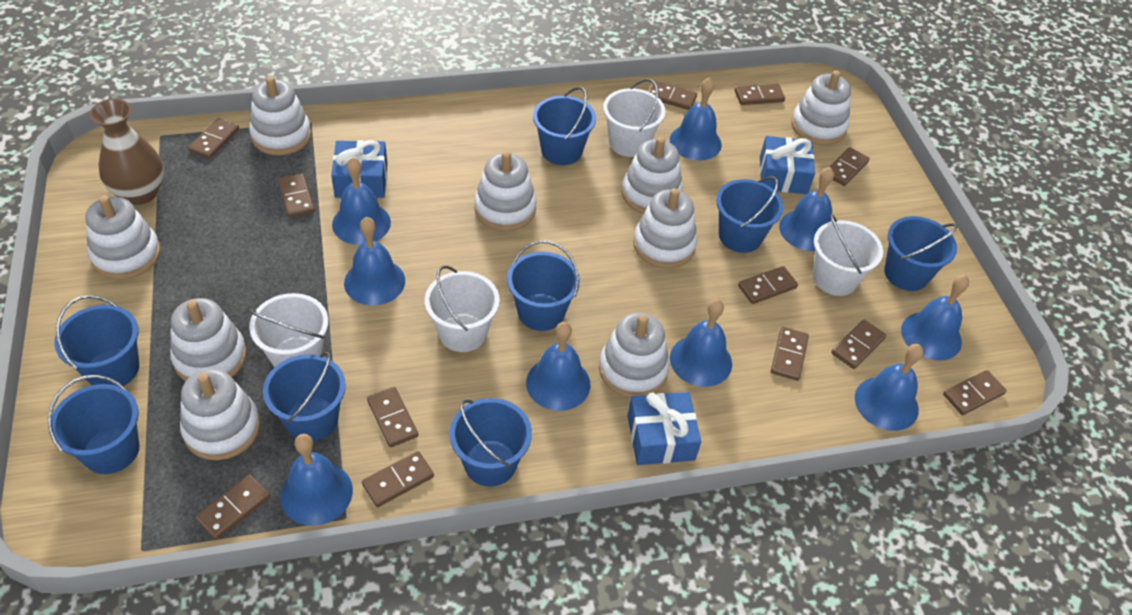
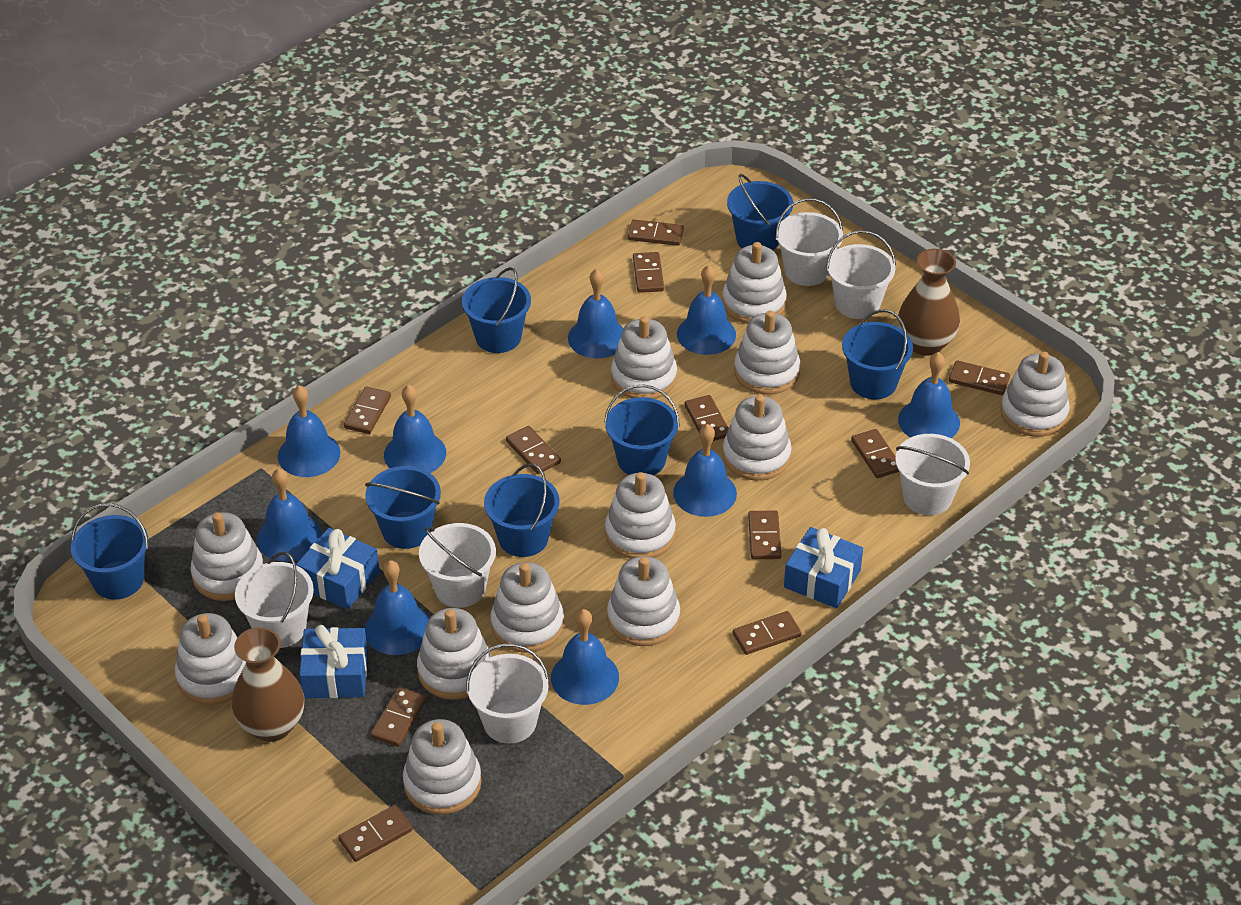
blue bucket: 8 -> 7
brown domino: 12 -> 11
brown vase: 1 -> 2
white bucket: 4 -> 6
white stacking toy: 9 -> 12

